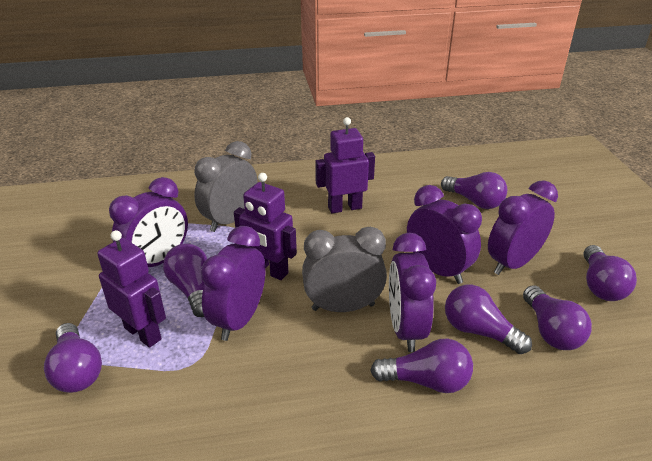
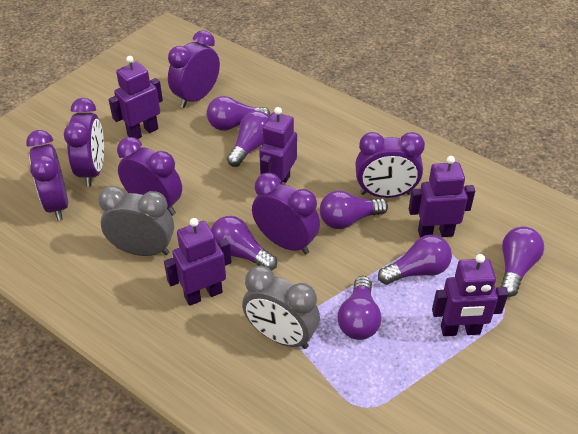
purple clock: 5 -> 6
purple robot: 3 -> 5

